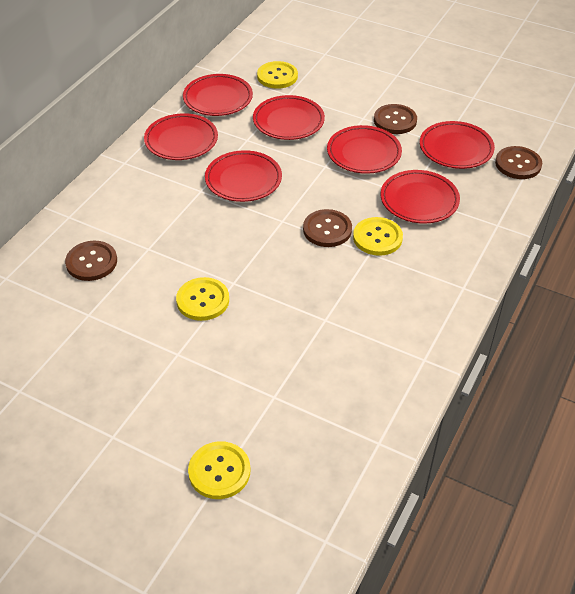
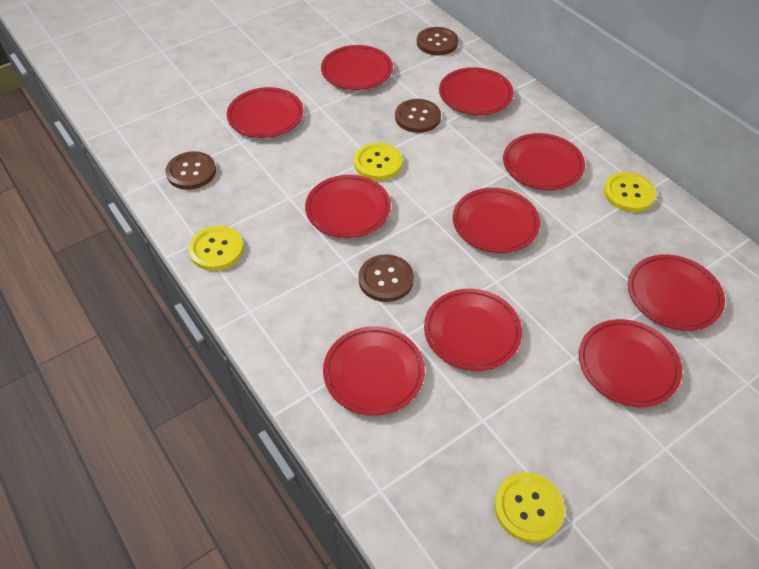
red plate: 7 -> 10

